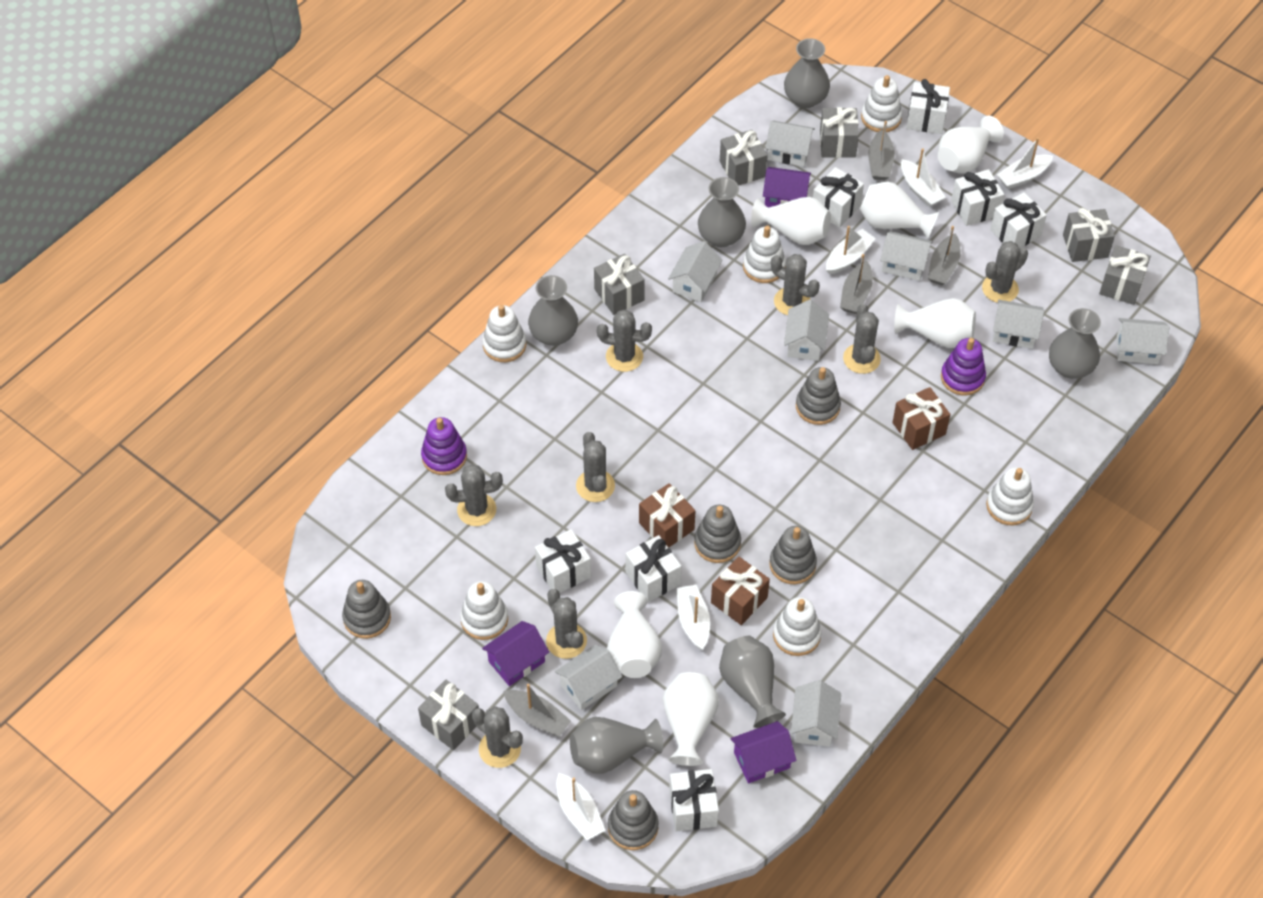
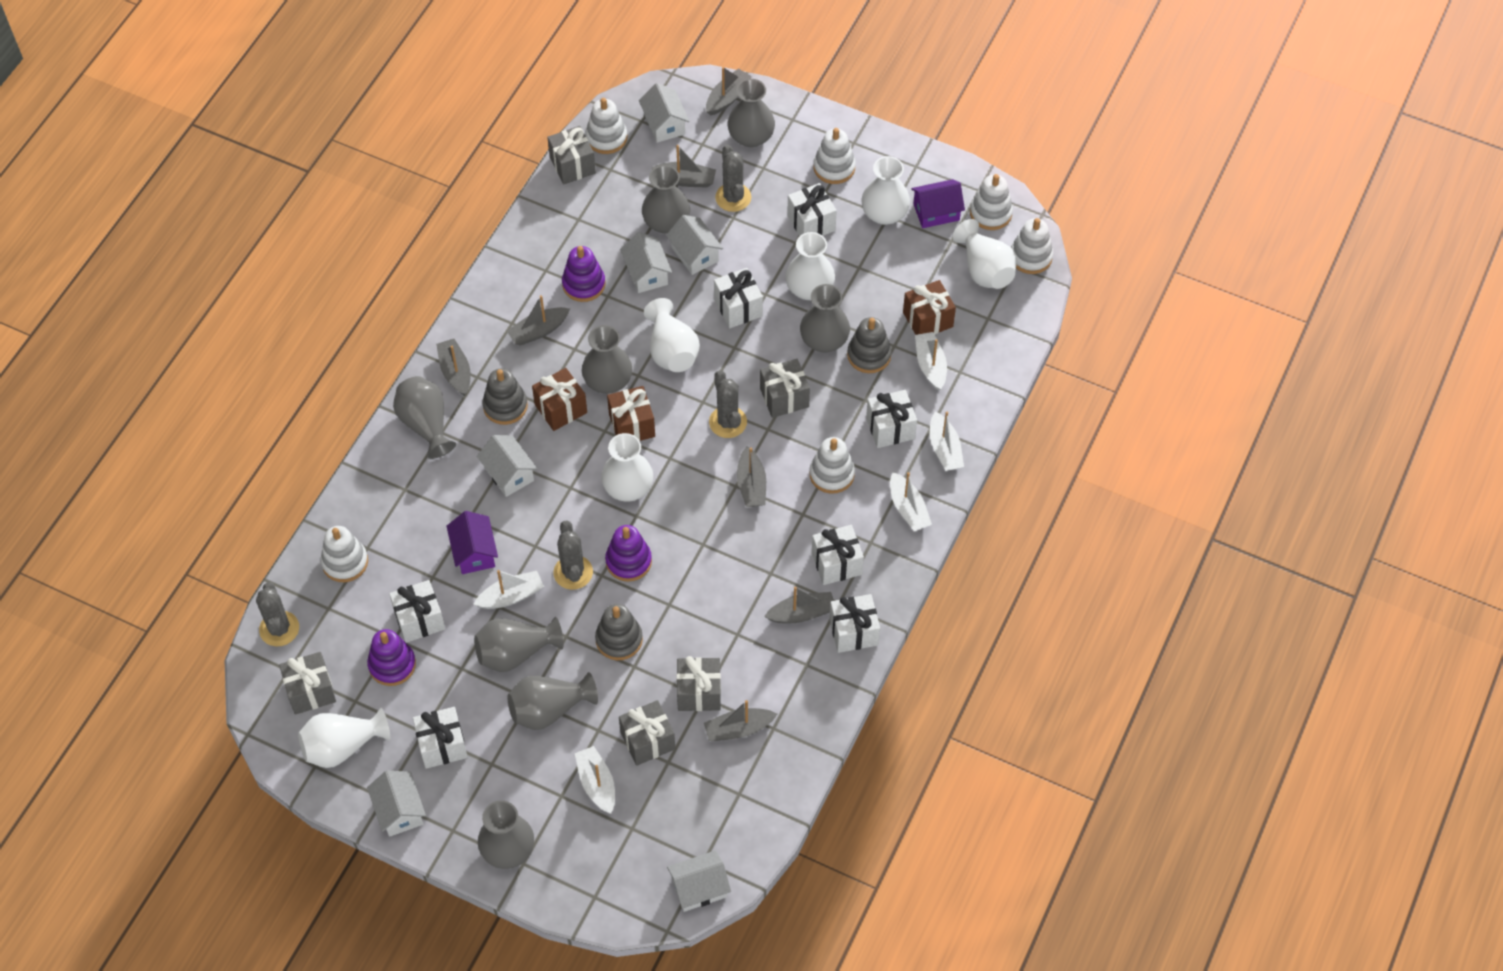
grey boat: 4 -> 7
grey cactus: 8 -> 4
grey gift: 6 -> 5
grey stacking toy: 5 -> 3
grey vase: 6 -> 8
purple house: 3 -> 2
purple stacking toy: 2 -> 3
white house: 8 -> 6

